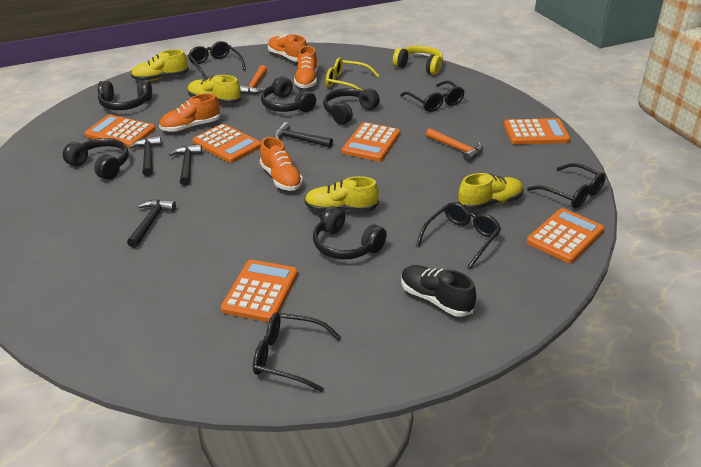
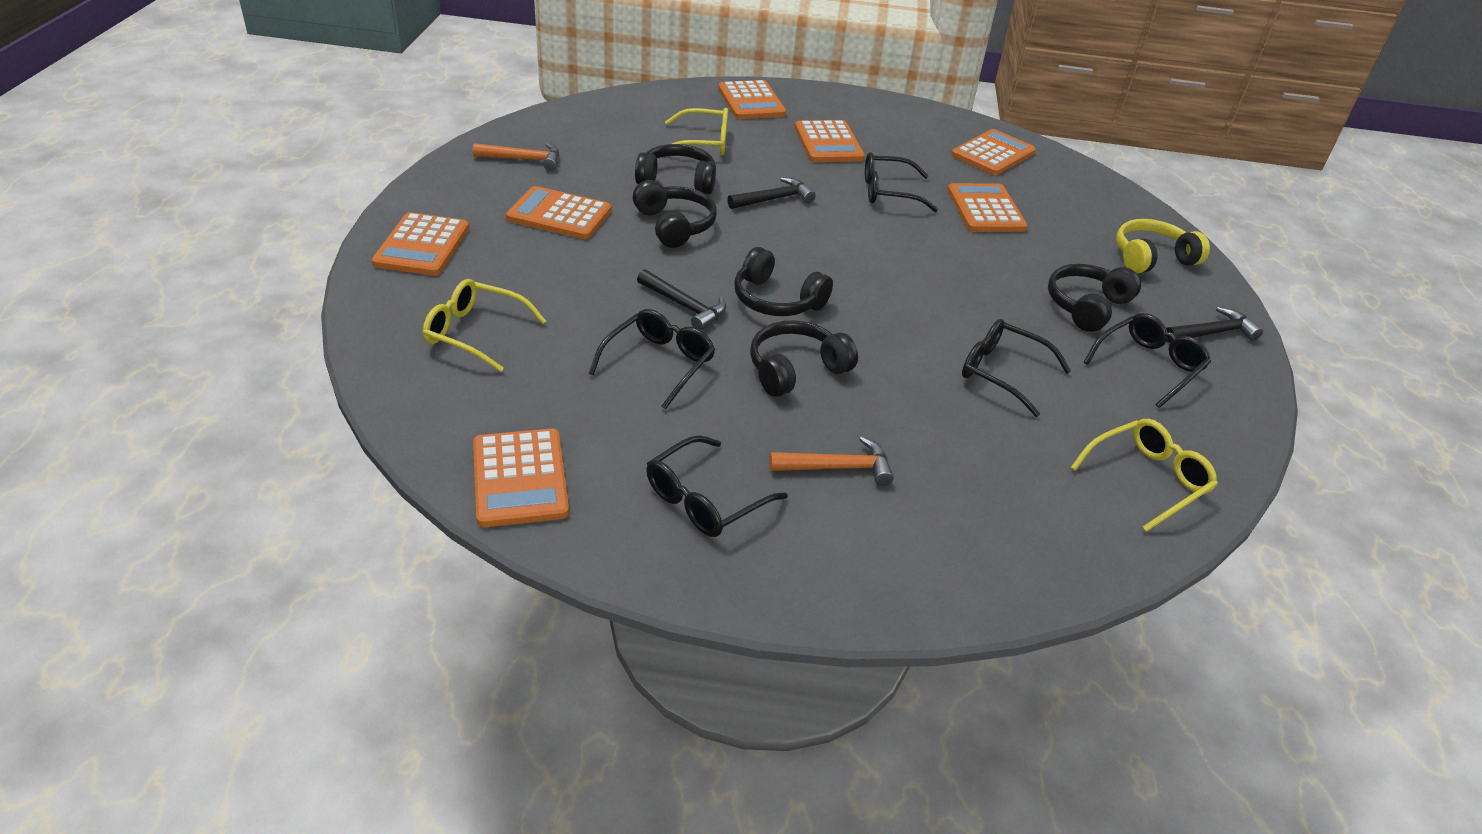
black hammer: 4 -> 3
black shoe: 1 -> 0
orange calculator: 6 -> 7
orange shoe: 4 -> 0
yellow glasses: 1 -> 3
yellow shoe: 4 -> 0

